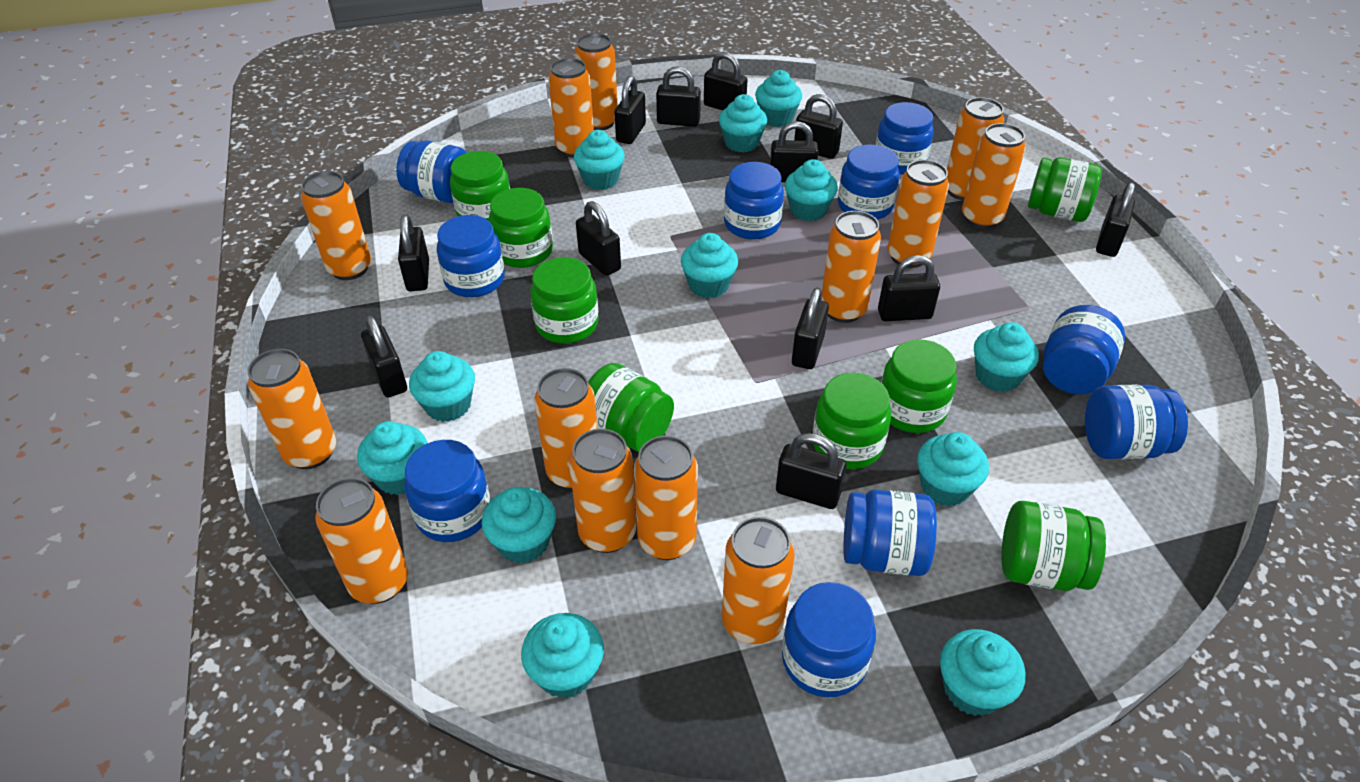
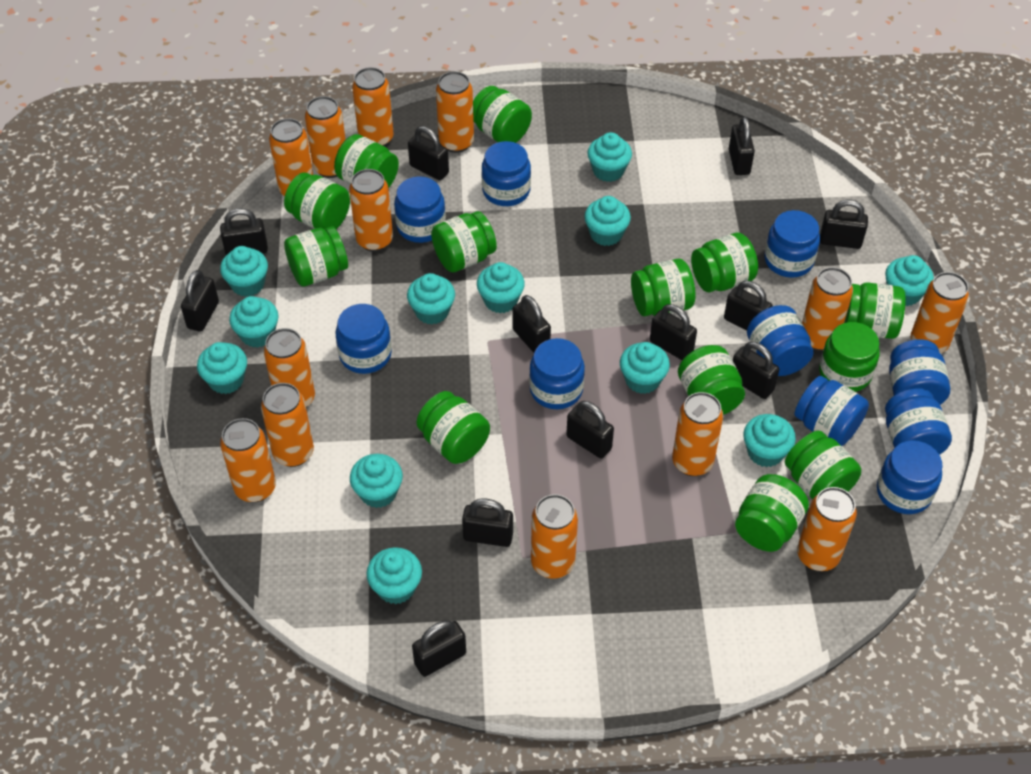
green jar: 8 -> 13

